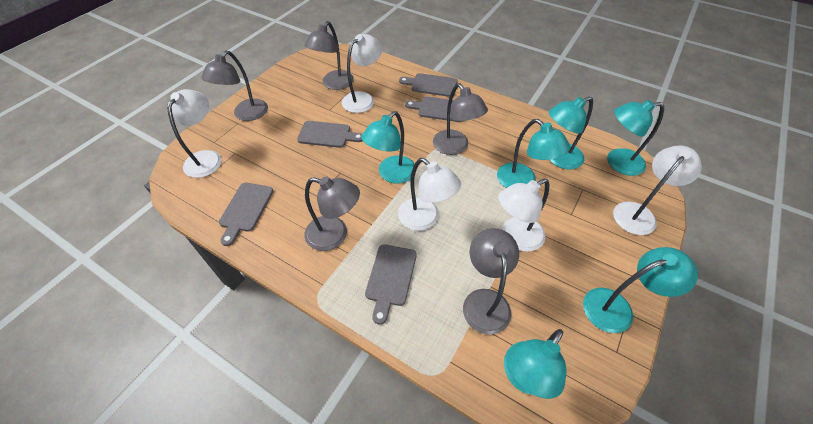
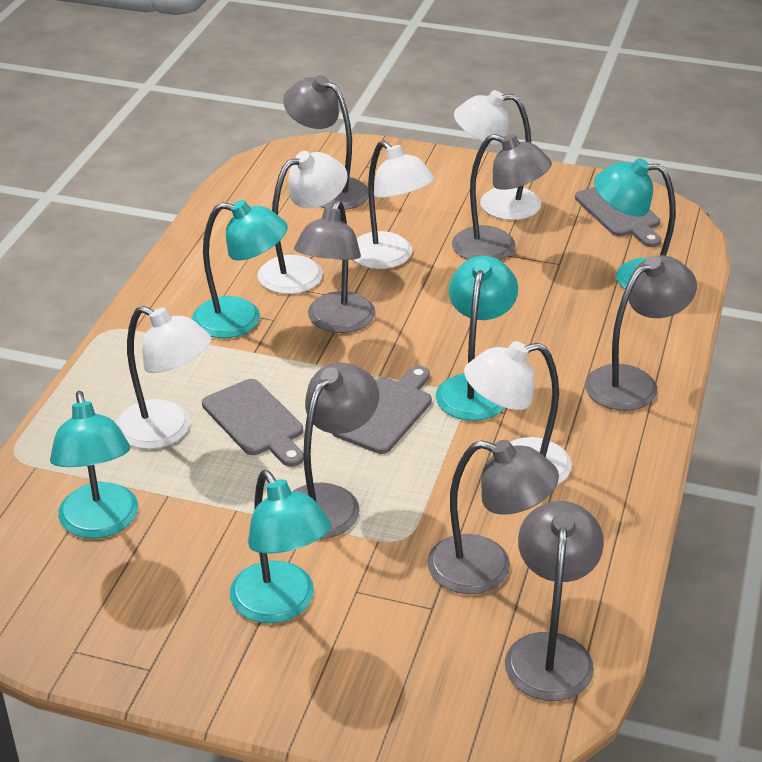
grey cutting board: 5 -> 3
grey lamp: 5 -> 7
turquoise lamp: 6 -> 5

